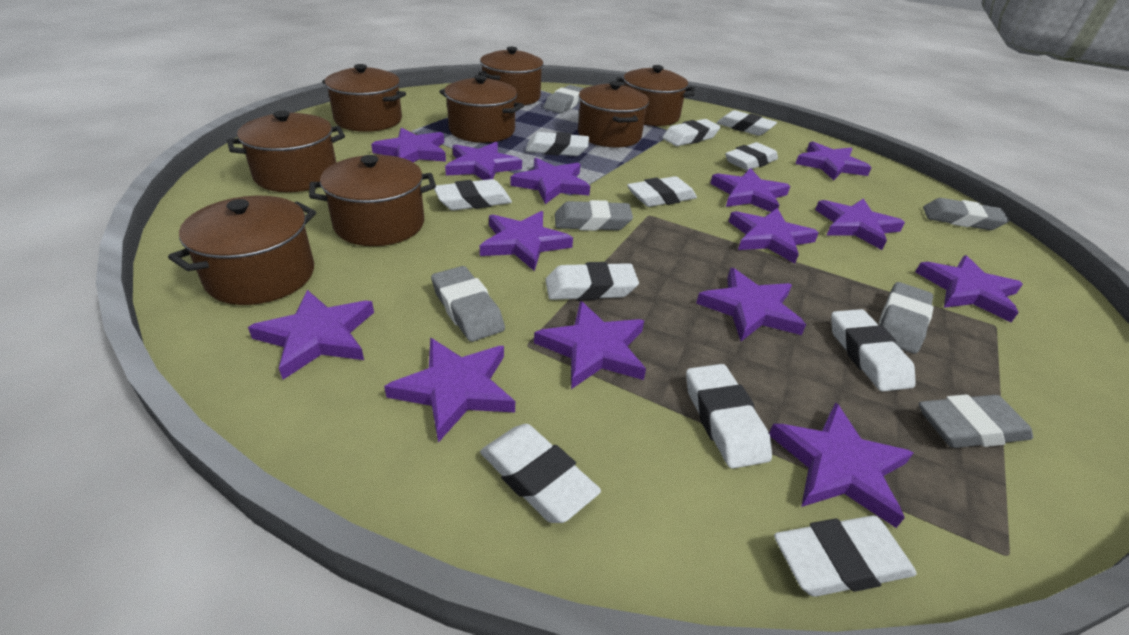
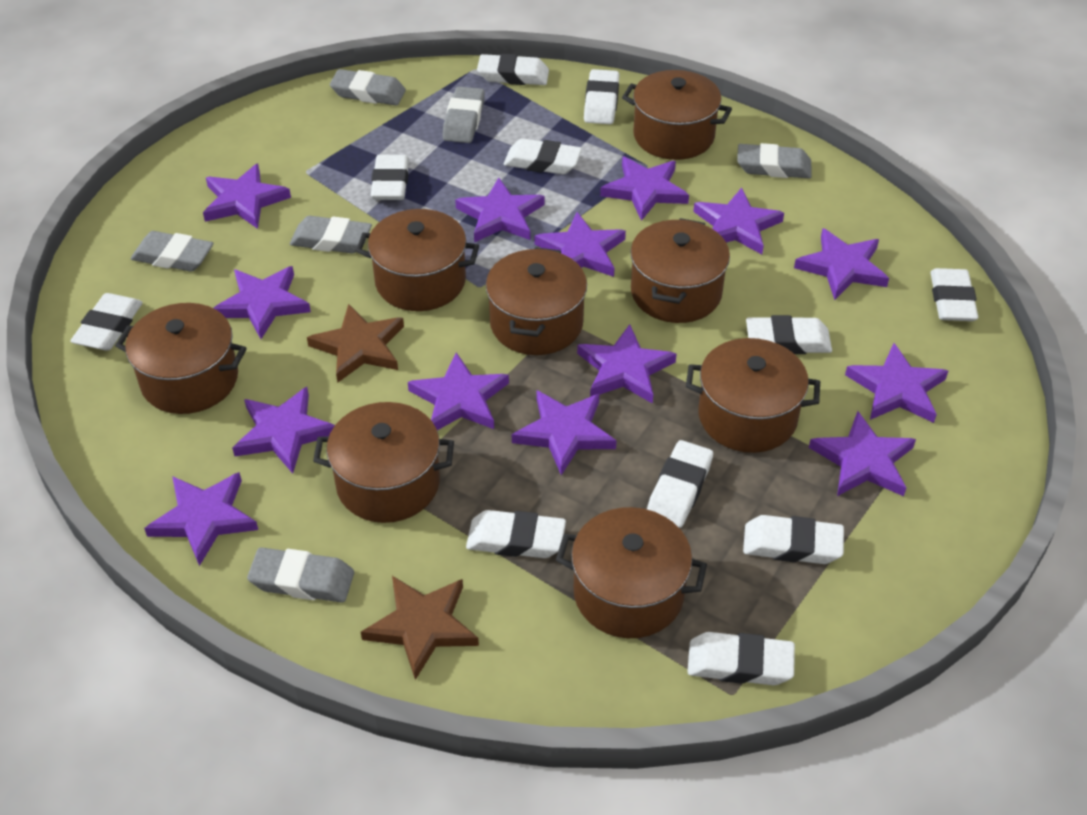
brown star: 0 -> 2

